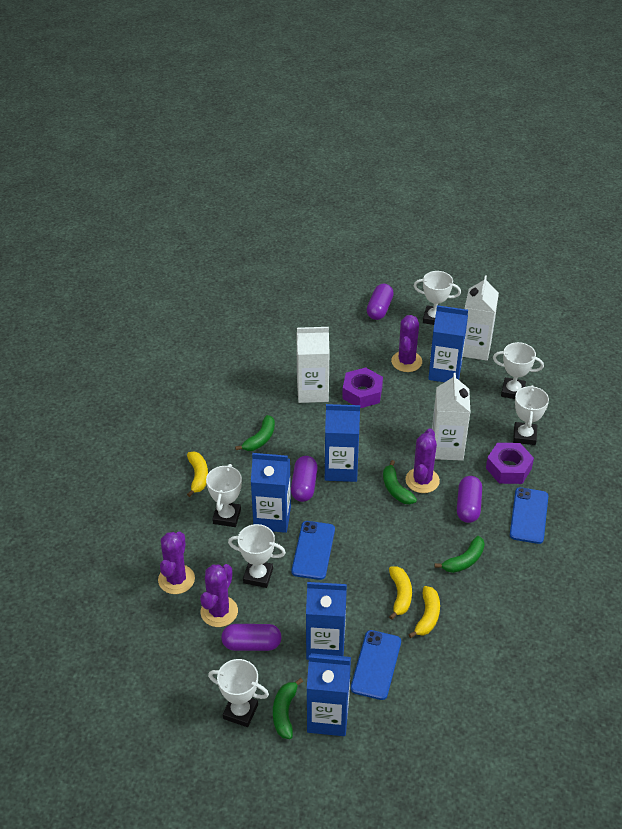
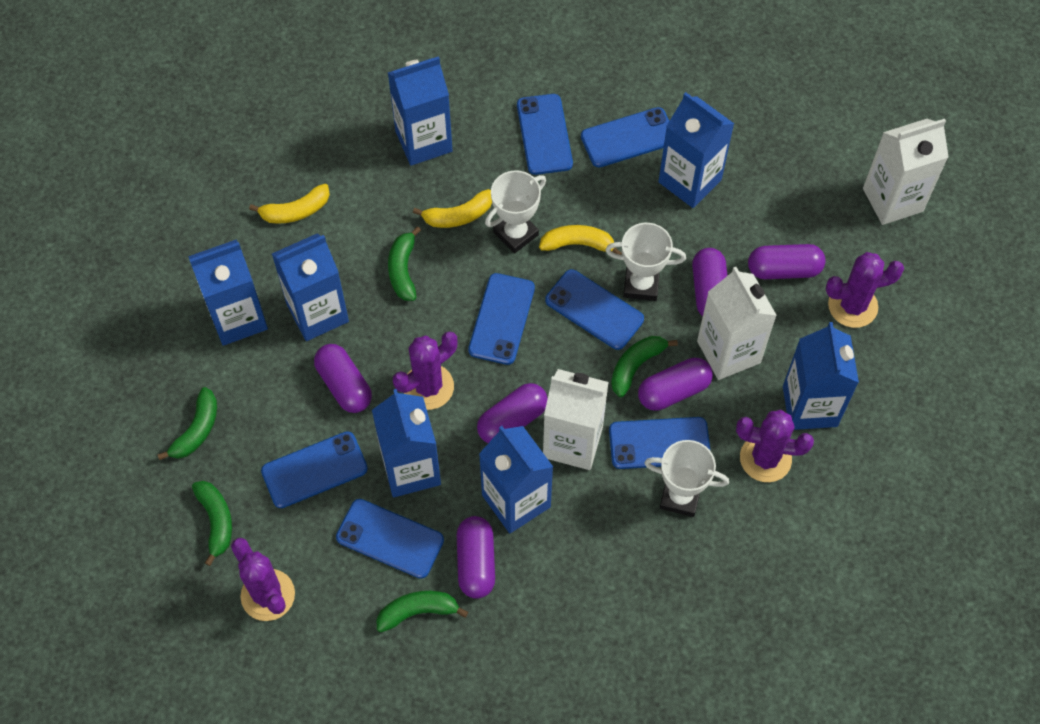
blue carton: 5 -> 7
blue phone: 3 -> 7
green banana: 4 -> 5
purple capsule: 4 -> 6
purple nut: 2 -> 0
white trophy: 6 -> 3

